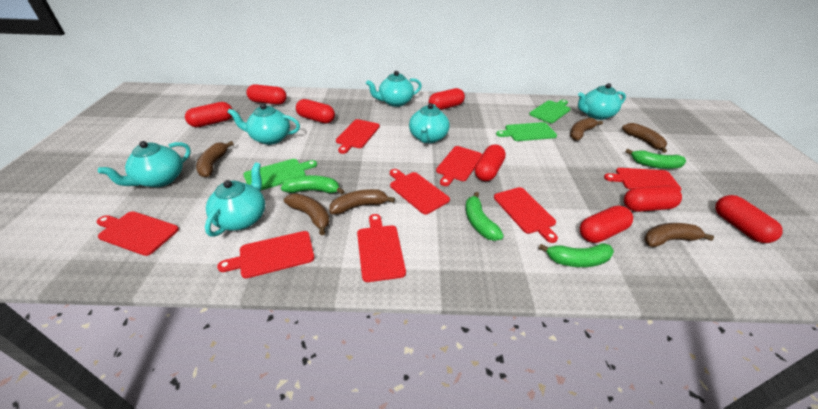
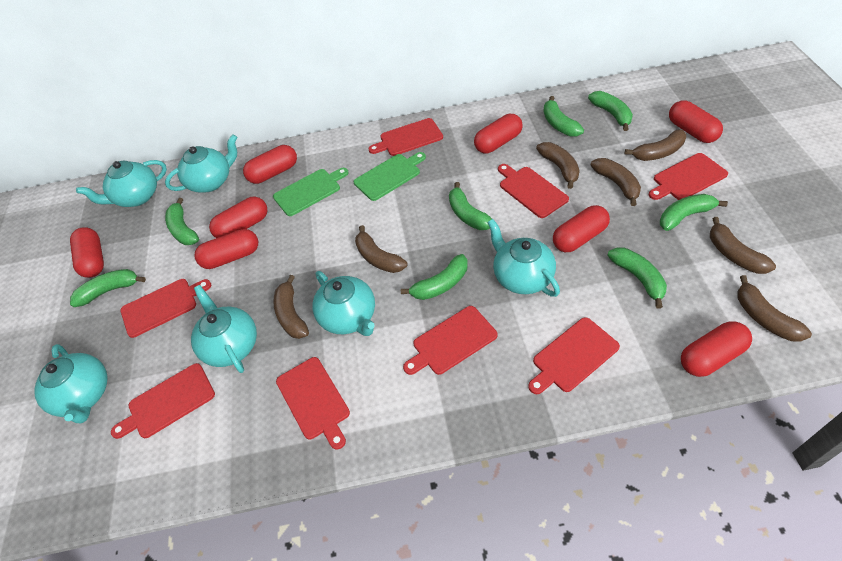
brown banana: 6 -> 7
green banana: 4 -> 8
green cutting board: 3 -> 2

